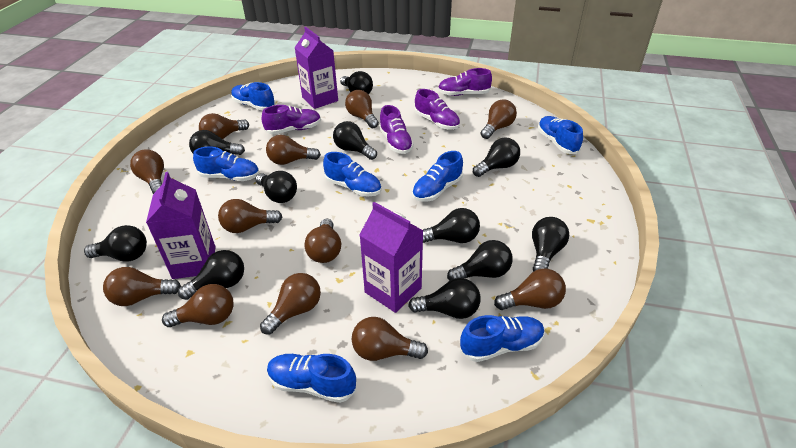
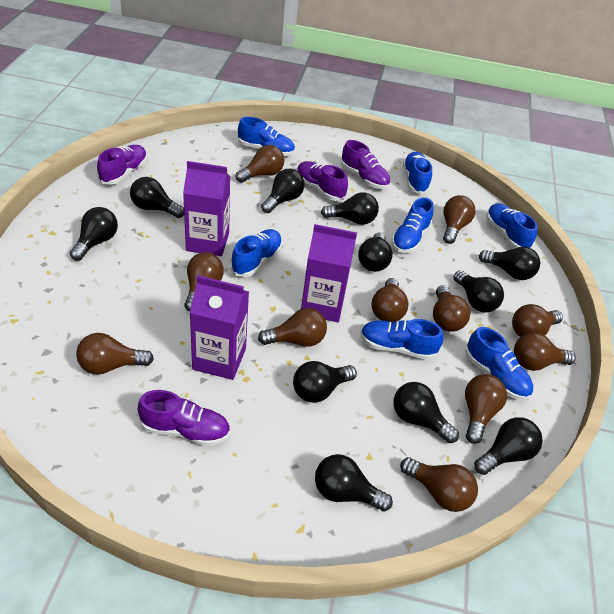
brown light bulb: 12 -> 11

